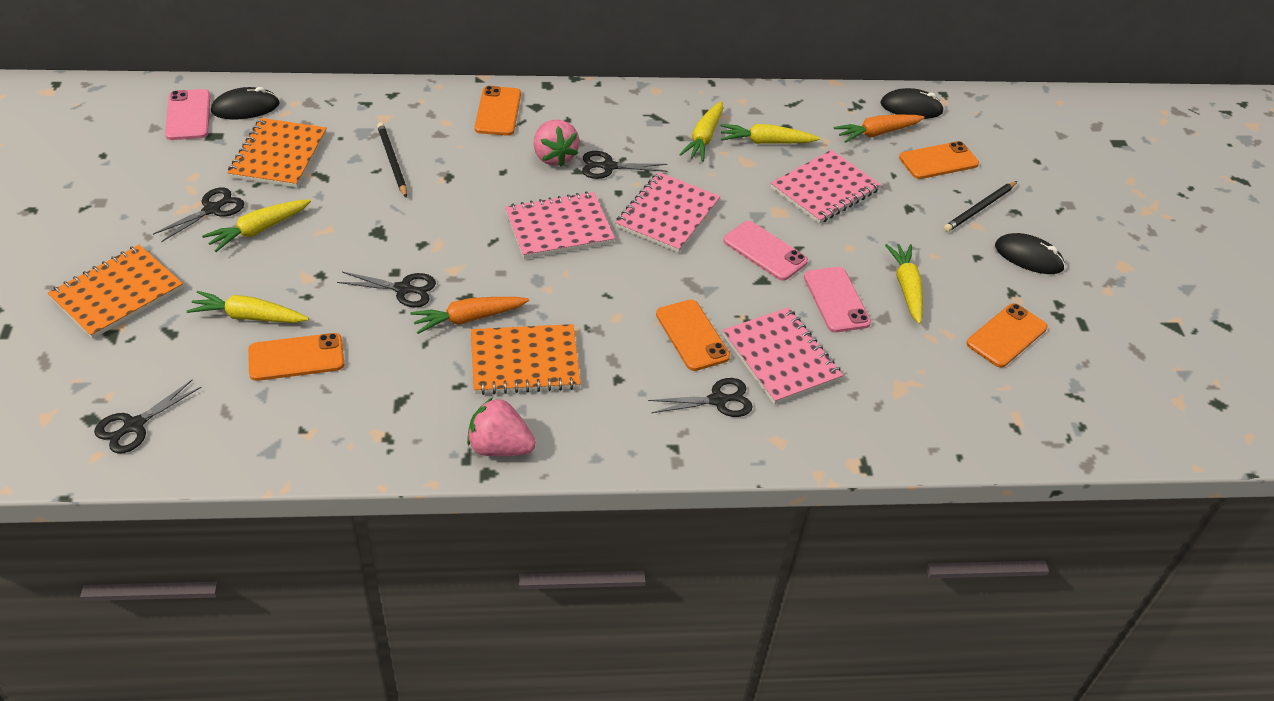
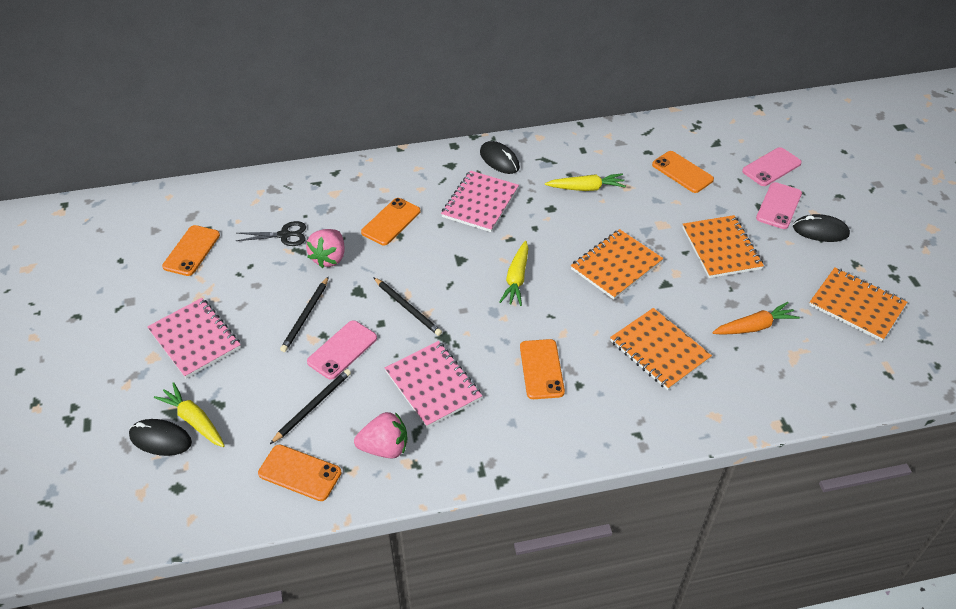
black pencil: 2 -> 3
black scissors: 5 -> 1
orange carrot: 2 -> 1
orange notebook: 3 -> 4
pink notebook: 4 -> 3
yellow carrot: 5 -> 3

